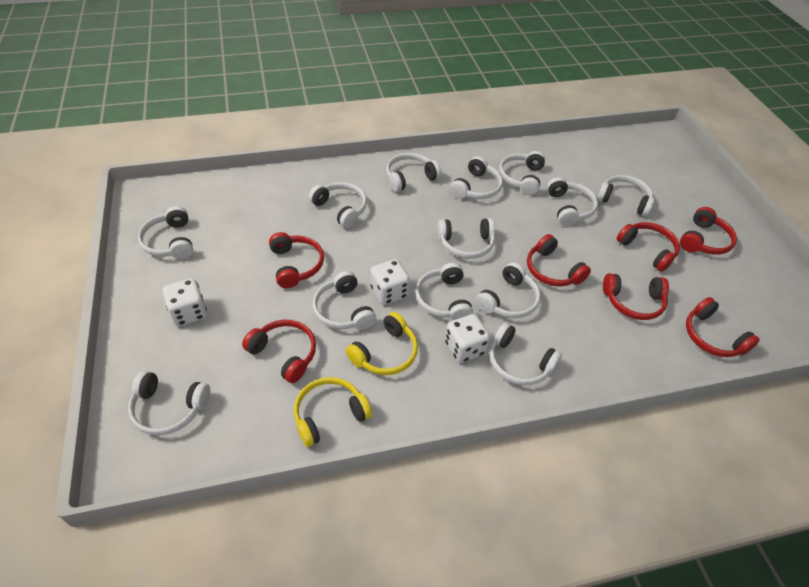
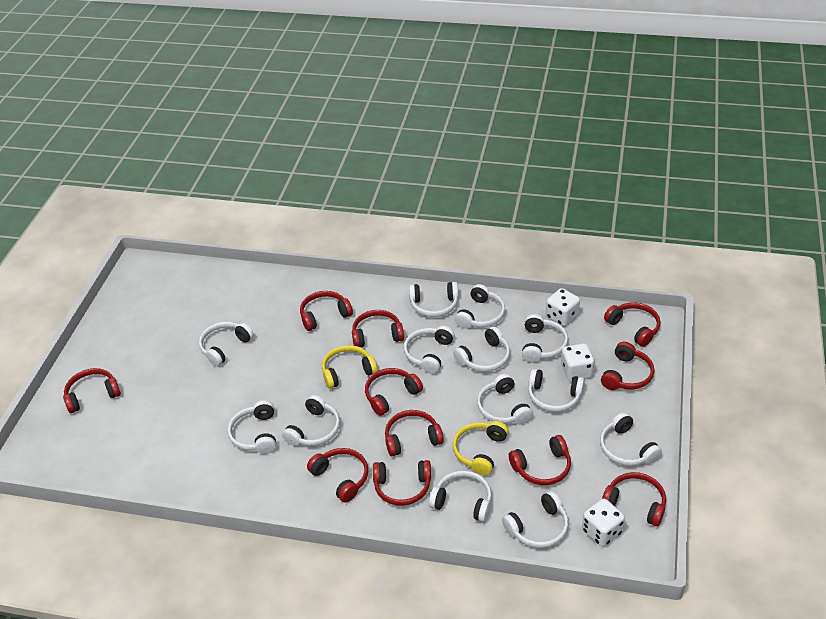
red headphones: 7 -> 11

